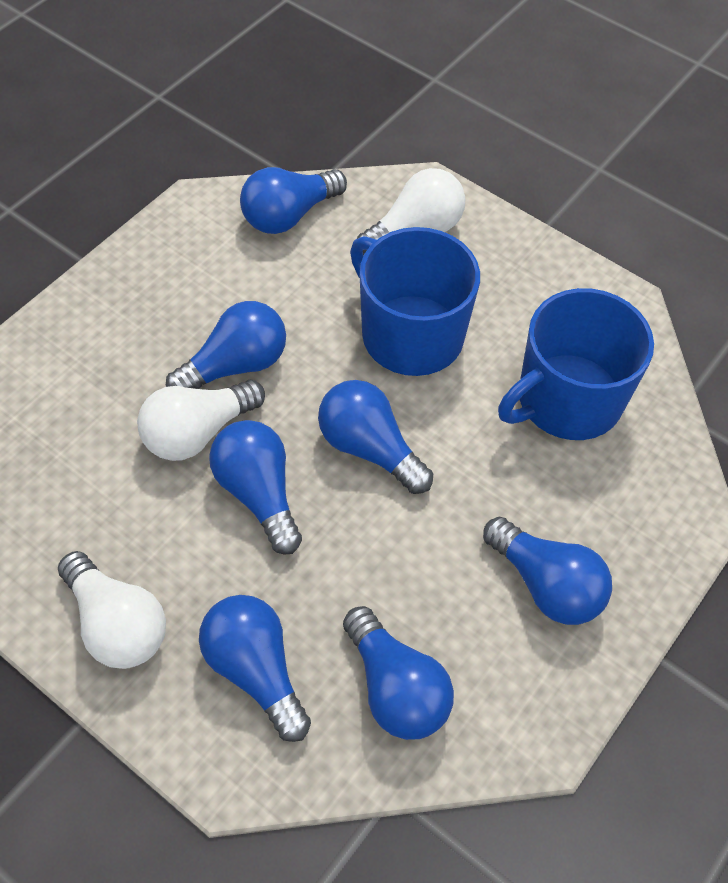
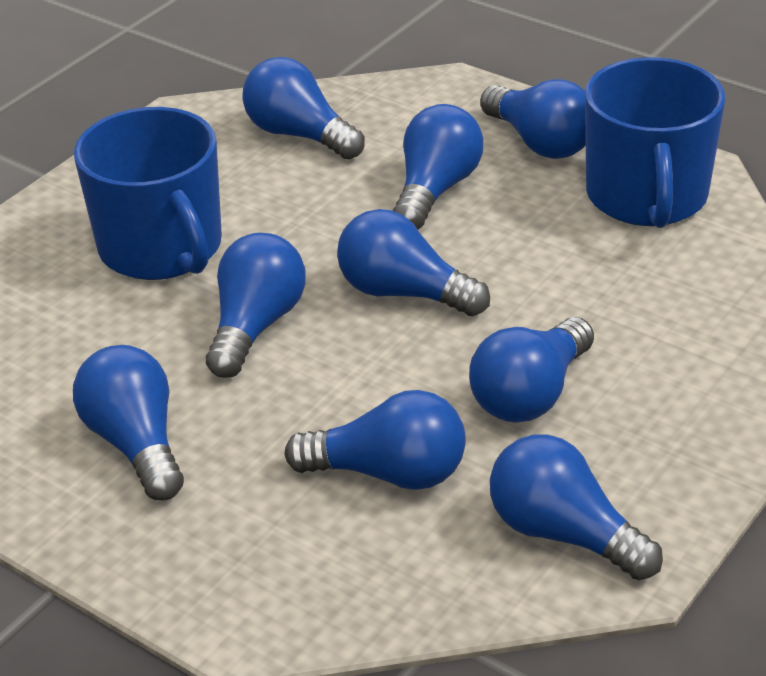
blue light bulb: 7 -> 9
white light bulb: 3 -> 0

